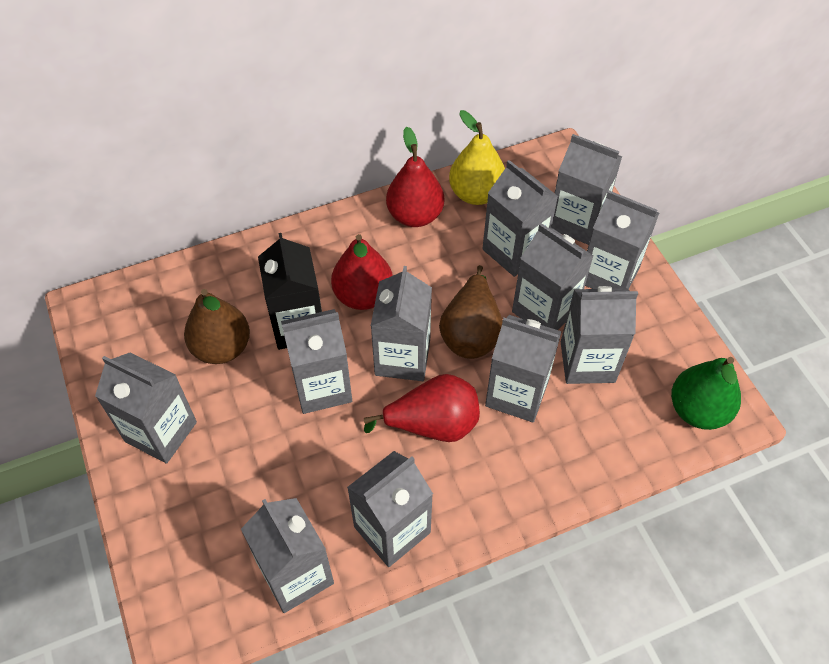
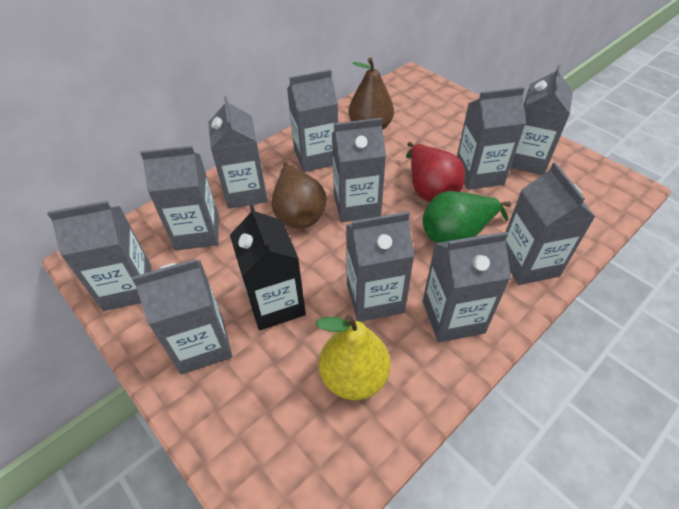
red pear: 3 -> 1

